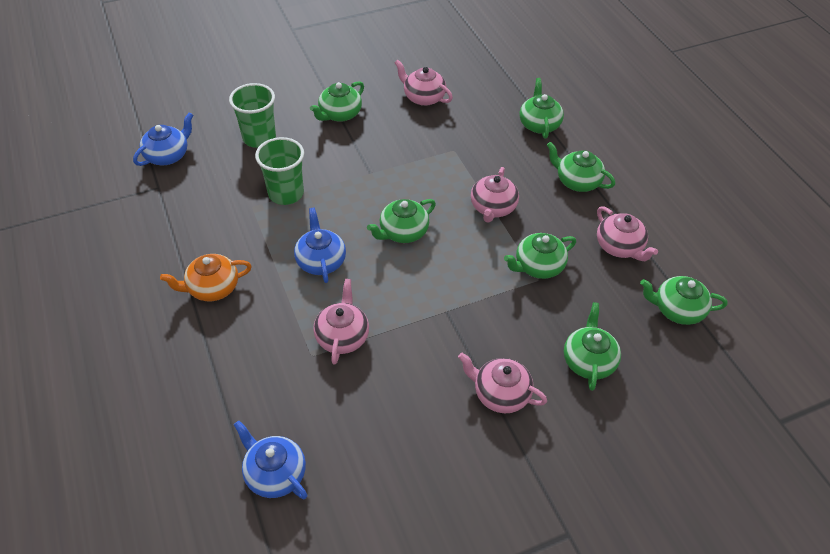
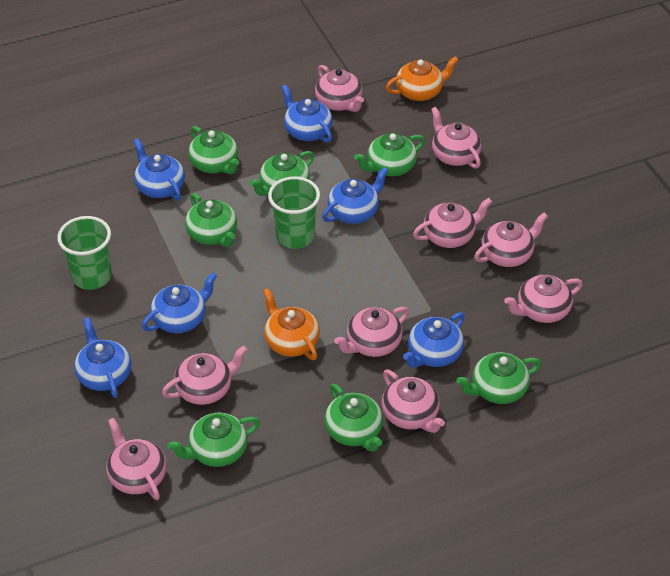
blue teapot: 3 -> 6
orange teapot: 1 -> 2
pink teapot: 5 -> 9

